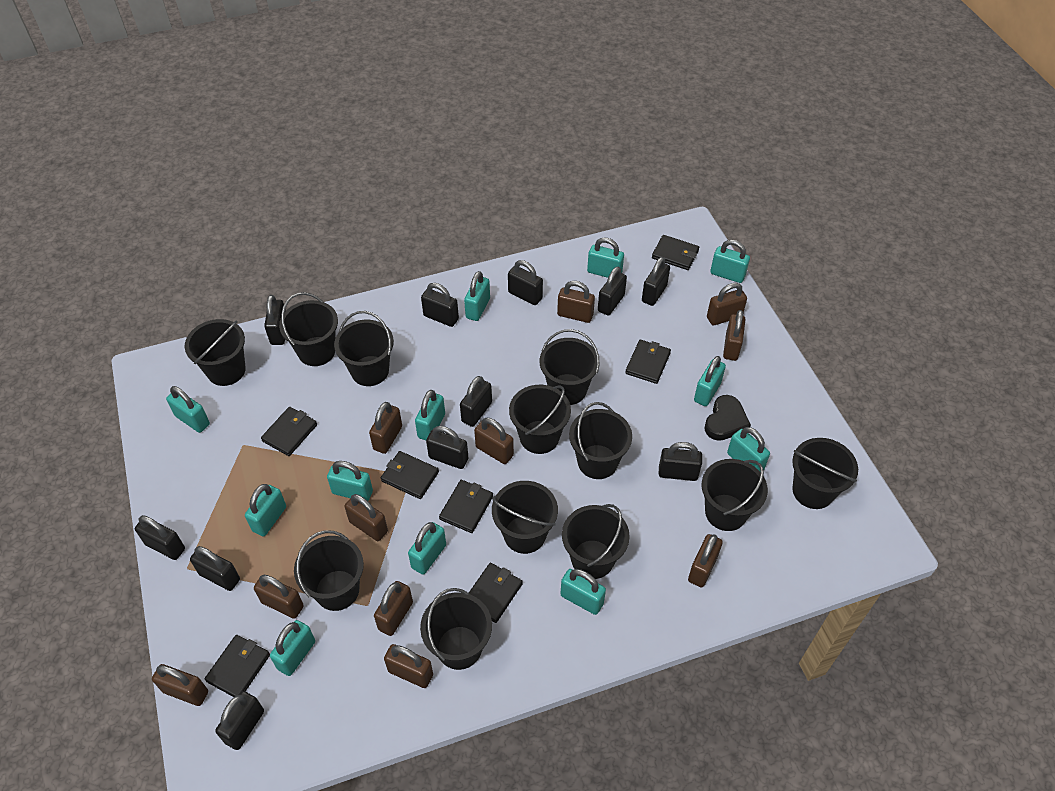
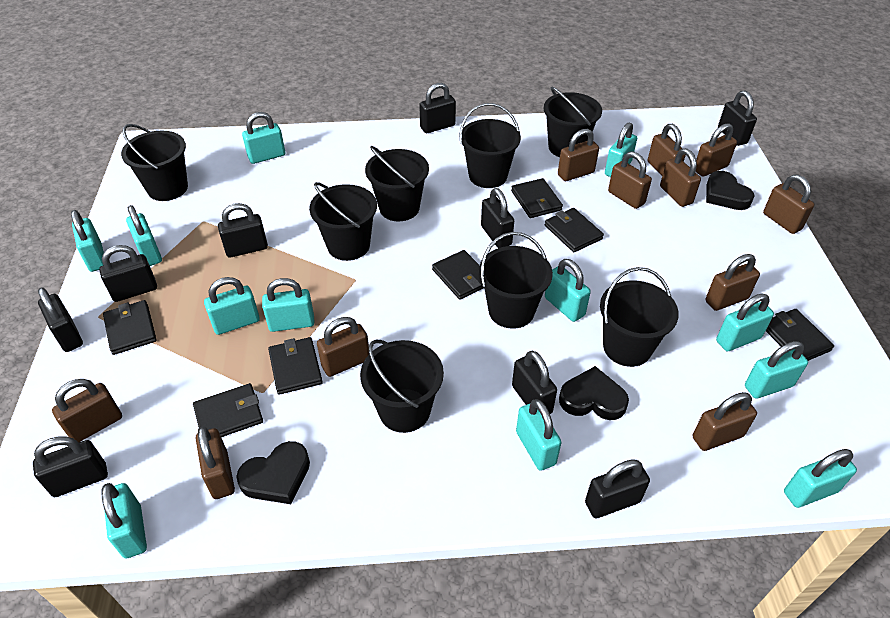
black bucket: 12 -> 8
black heart: 1 -> 3
black padlock: 11 -> 9

